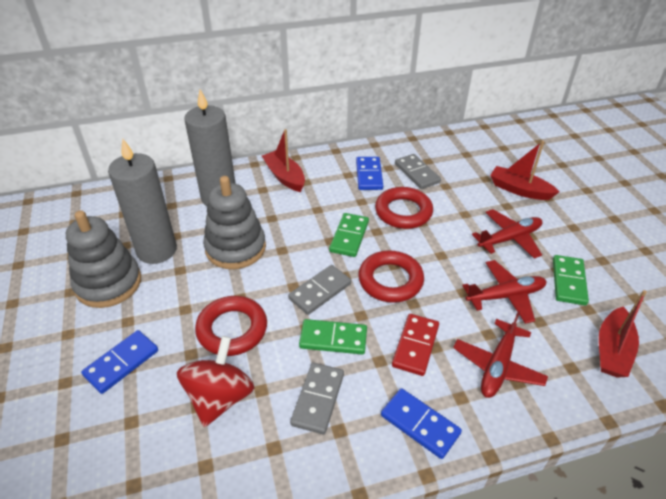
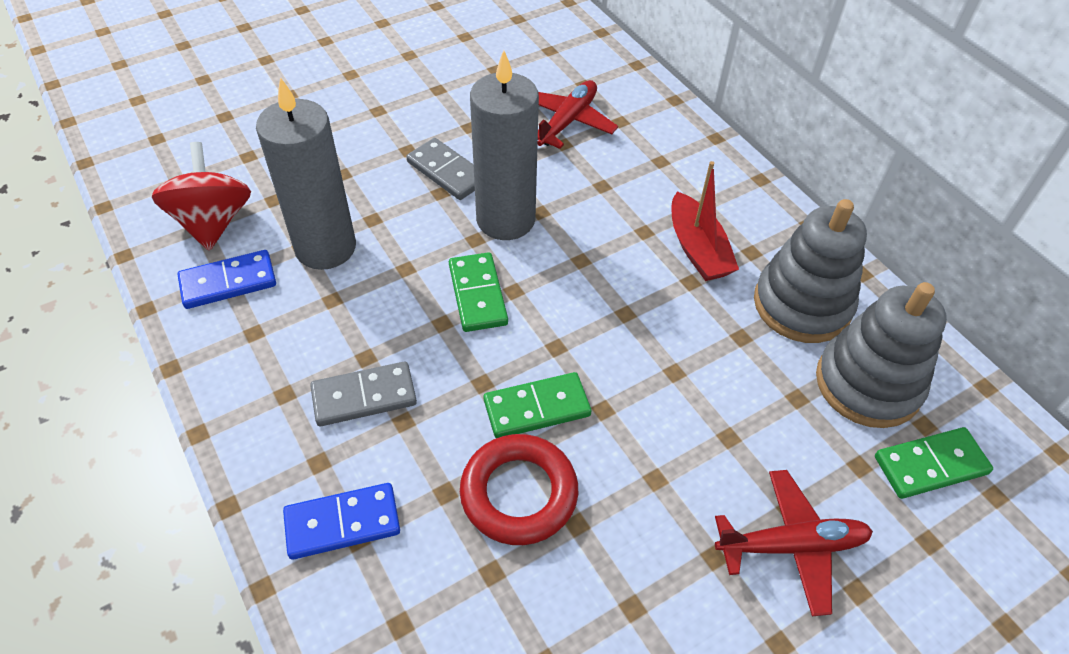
blue domino: 3 -> 2
grey domino: 3 -> 2
red boat: 3 -> 1
red domino: 1 -> 0
red plane: 3 -> 2
red ring: 3 -> 1

